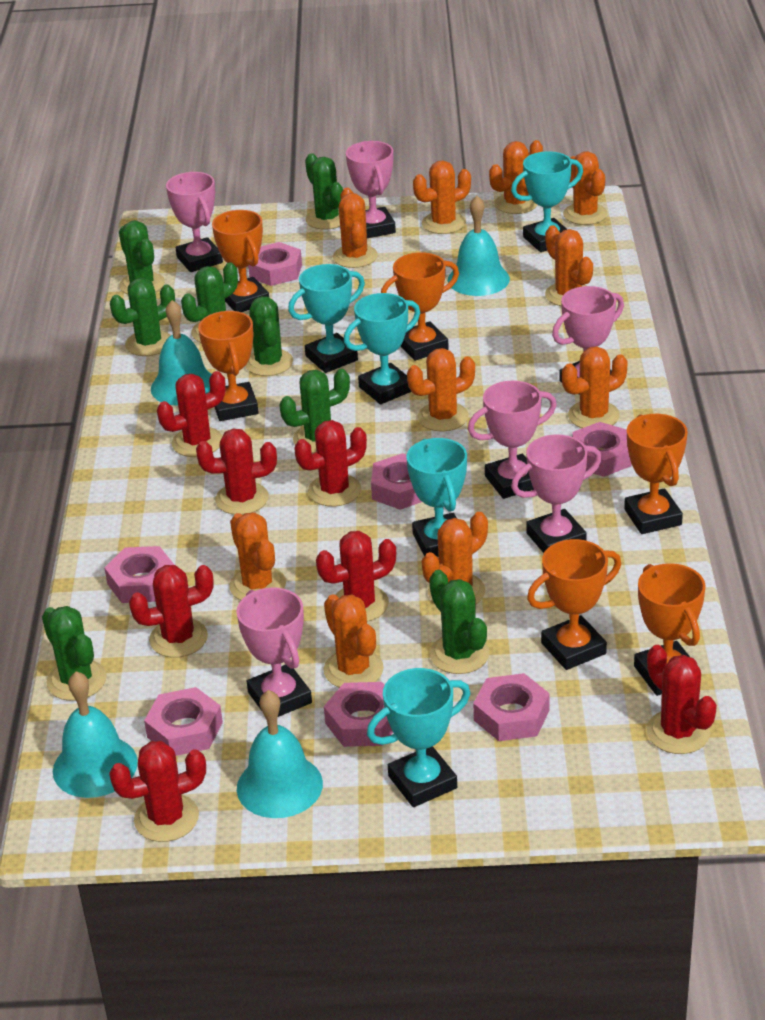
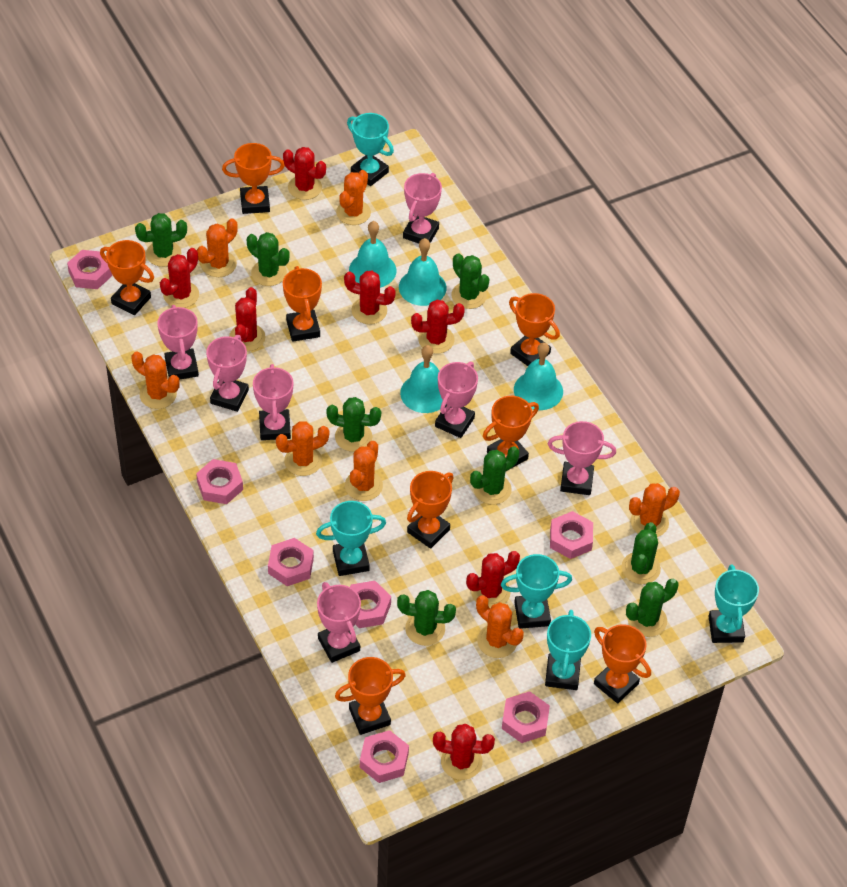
orange cactus: 10 -> 7
orange trophy: 6 -> 8
pink trophy: 6 -> 7

